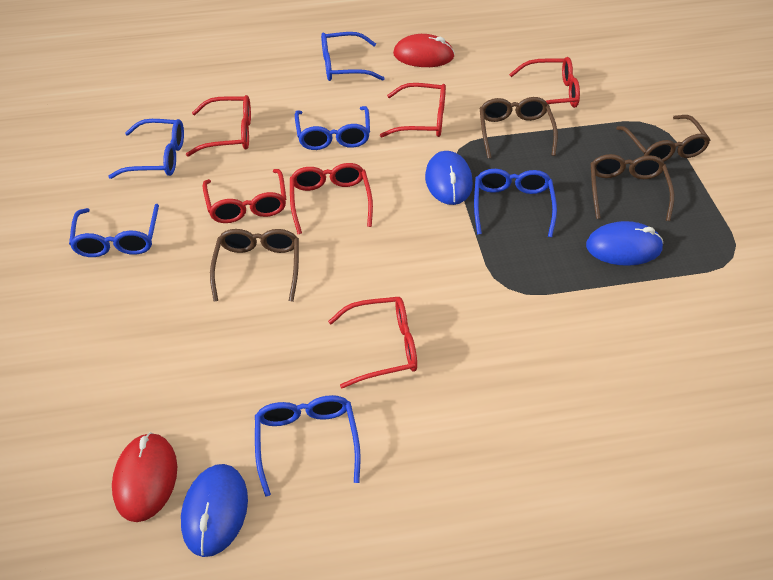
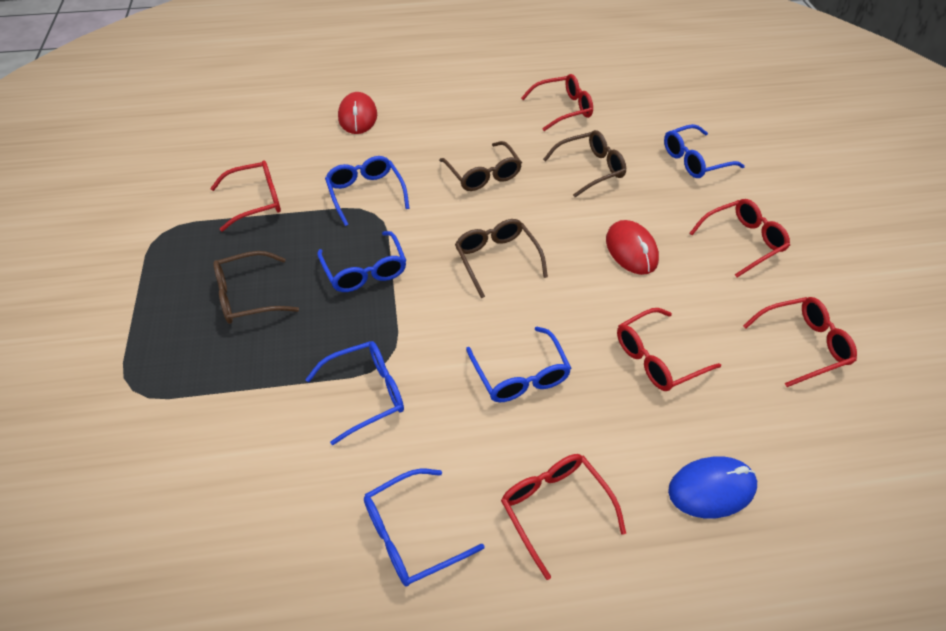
blue mouse: 3 -> 1

